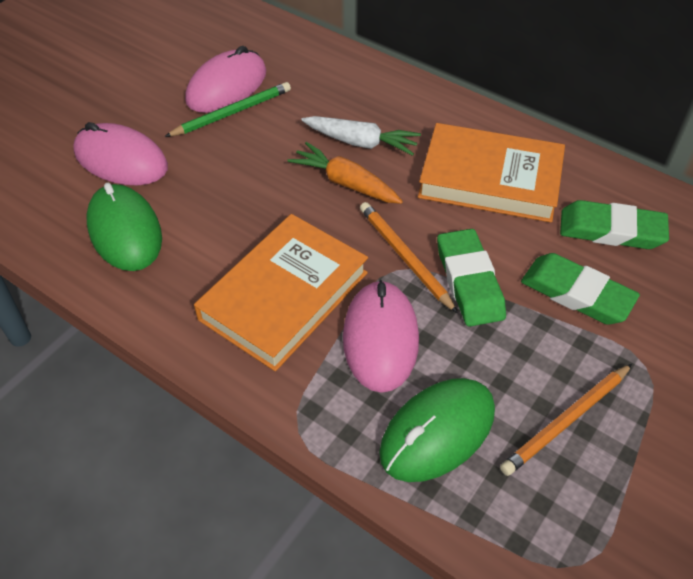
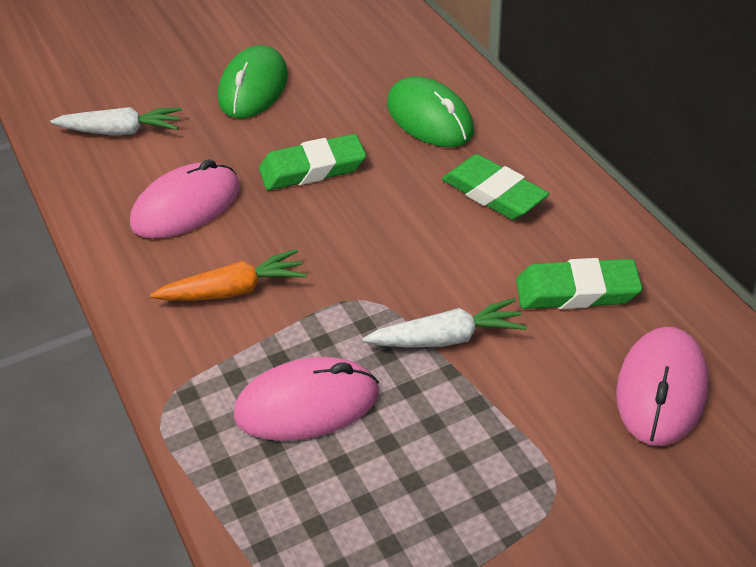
green pencil: 1 -> 0
orange book: 2 -> 0
orange pencil: 2 -> 0
white carrot: 1 -> 2

